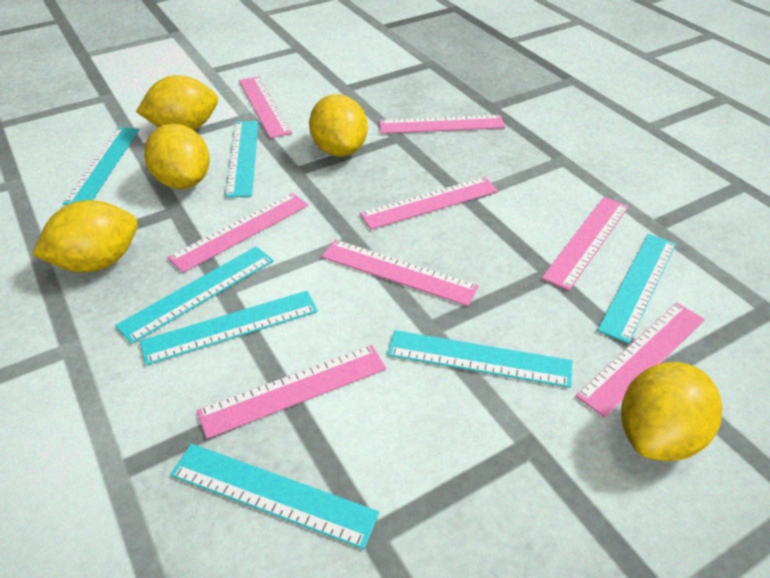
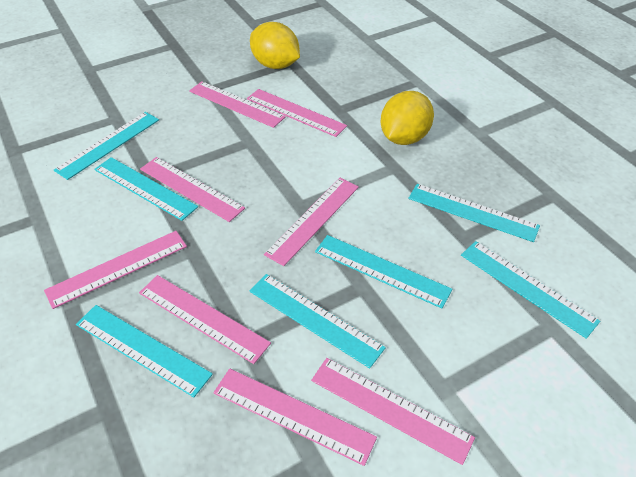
yellow lemon: 5 -> 2

